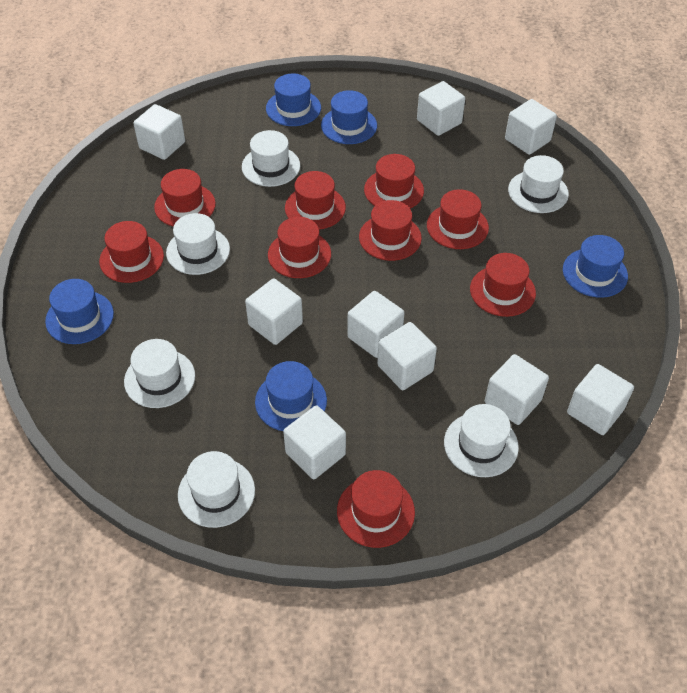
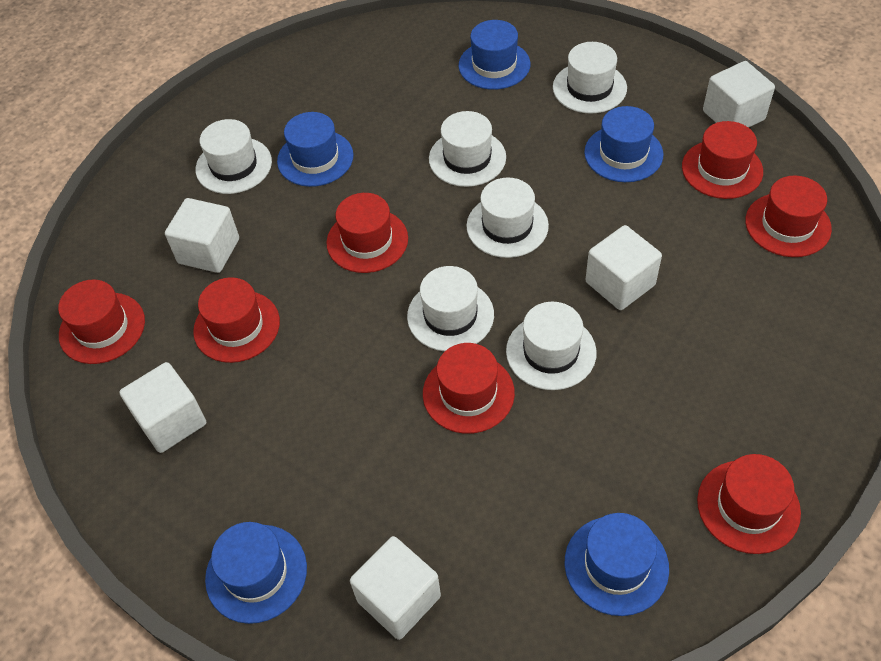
red hat: 9 -> 7
white cube: 9 -> 5

